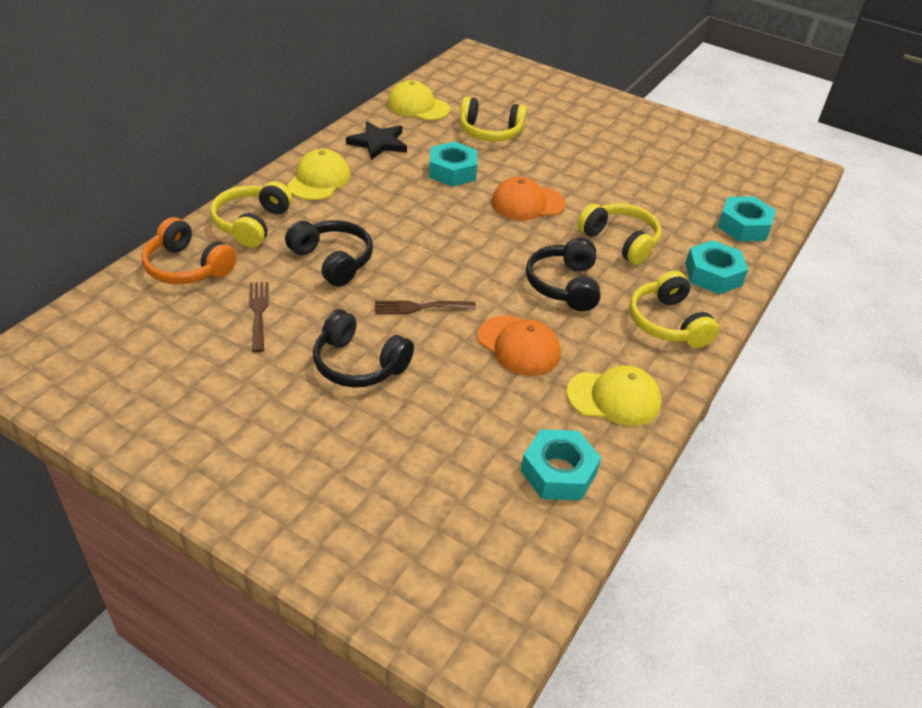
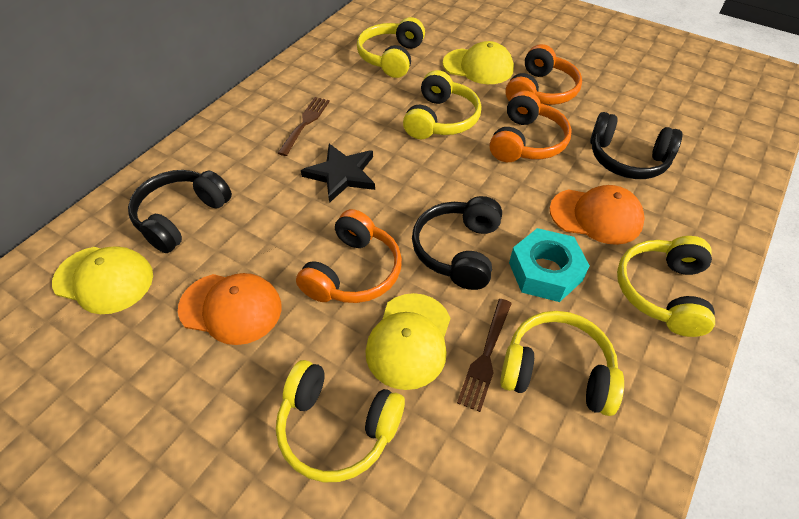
orange headphones: 1 -> 3
turquoise nut: 4 -> 1
yellow headphones: 4 -> 5

